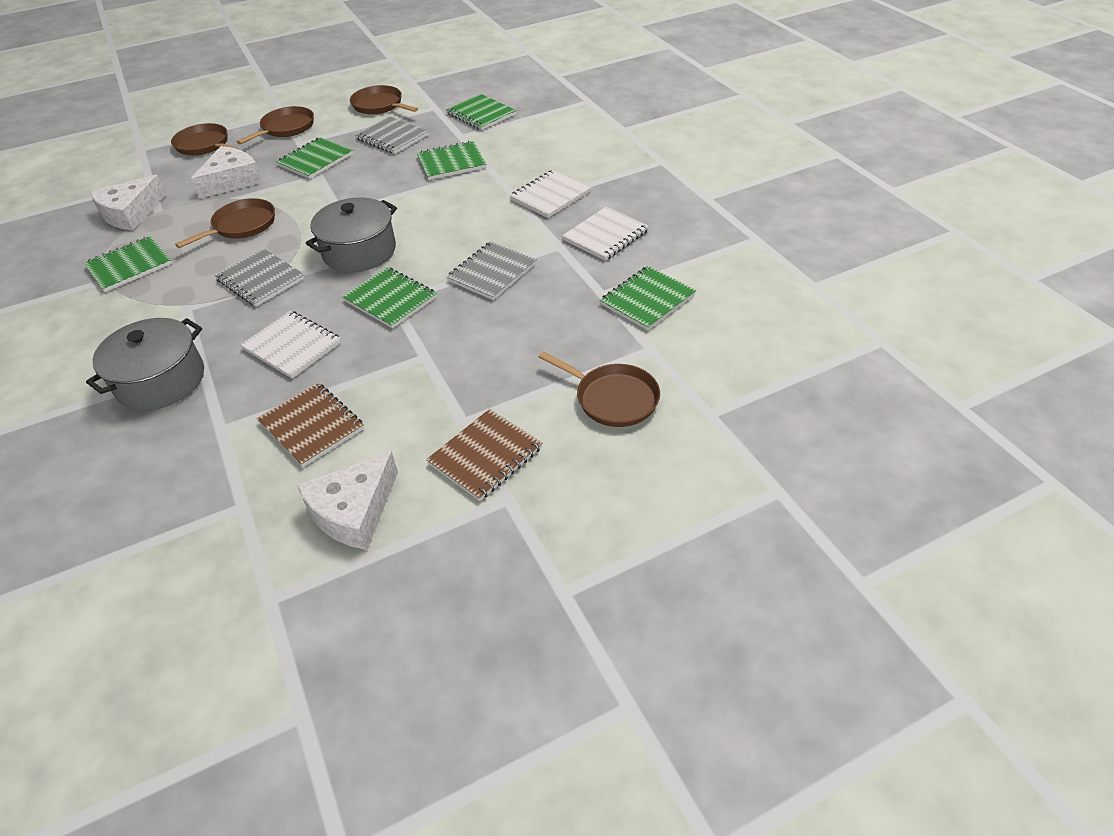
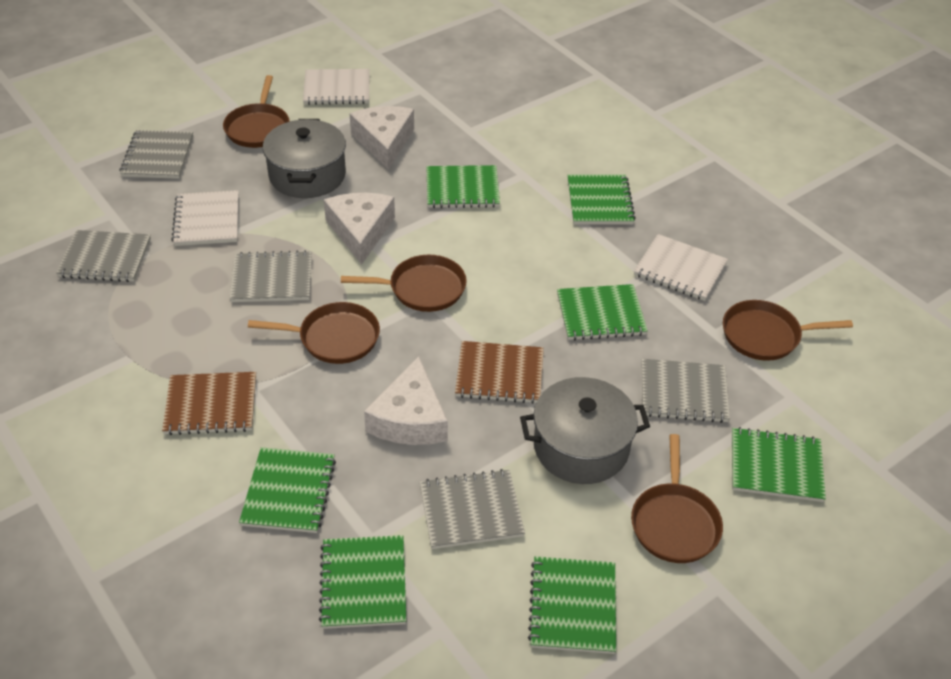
green notebook: 6 -> 7
grey notebook: 3 -> 5

